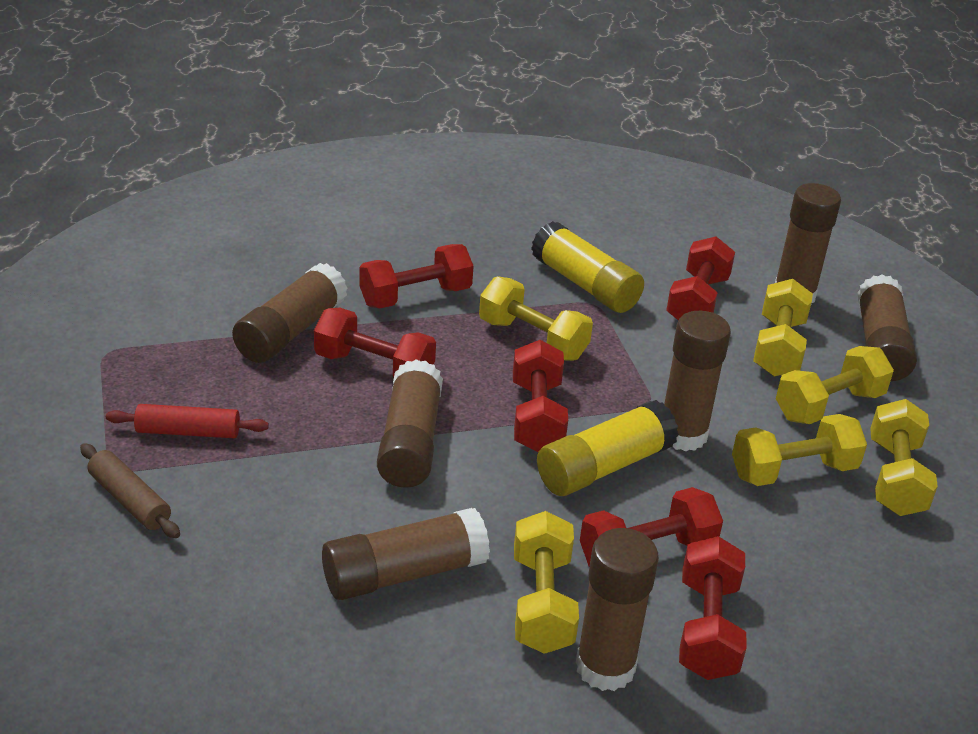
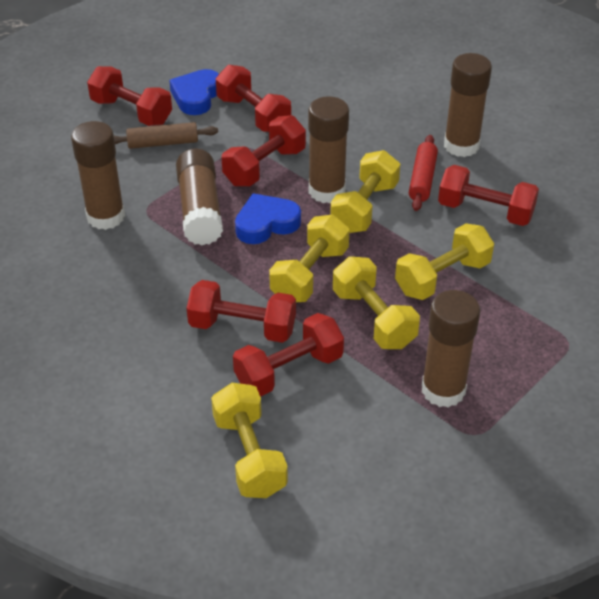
blue heart: 0 -> 2
brown glue stick: 7 -> 5
yellow dumbbell: 6 -> 5
yellow glue stick: 2 -> 0

